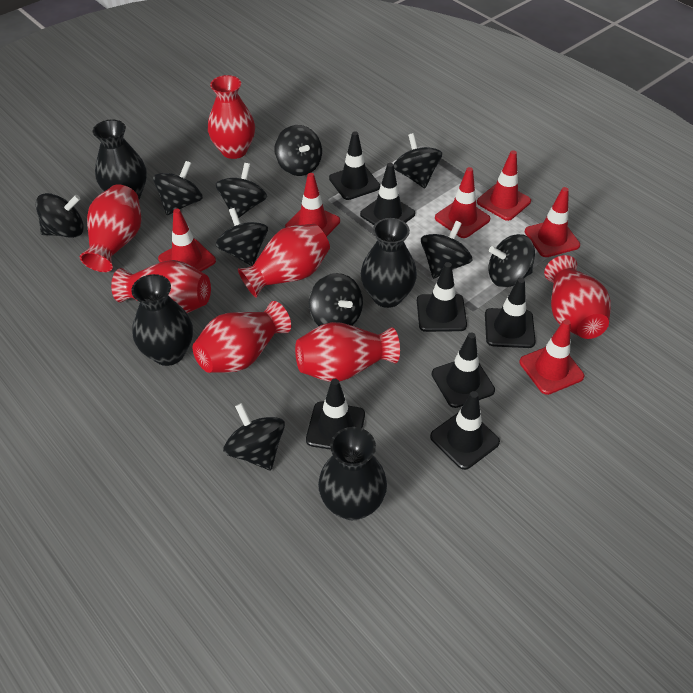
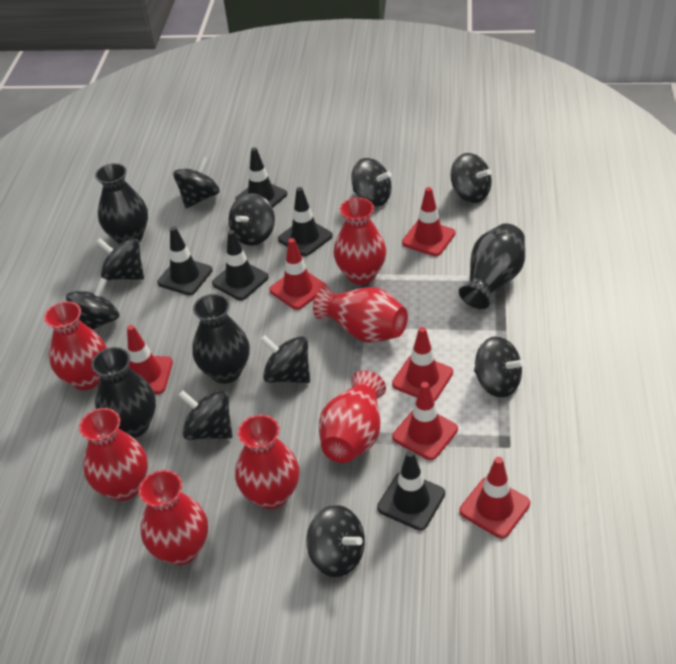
black traffic cone: 7 -> 5

